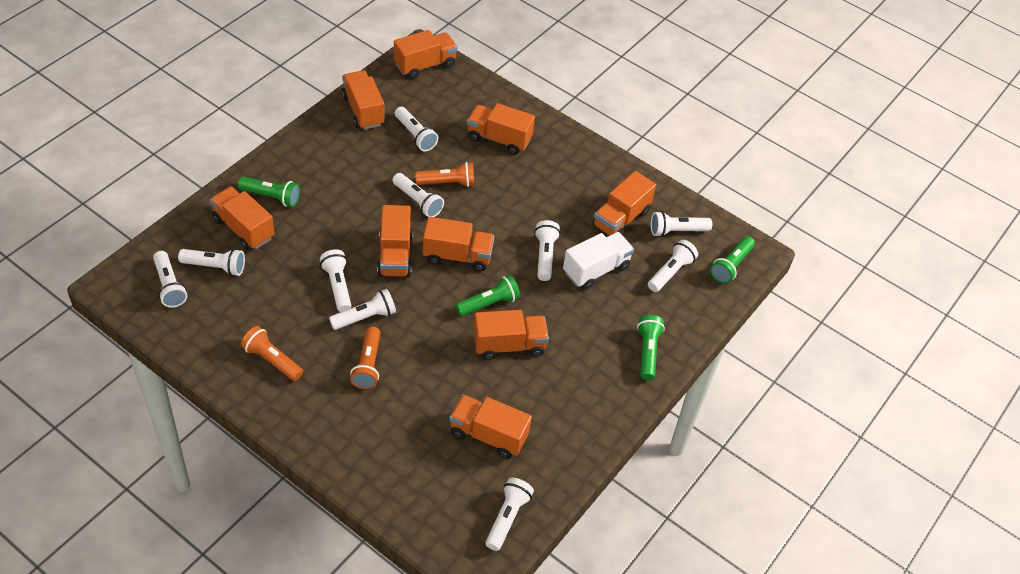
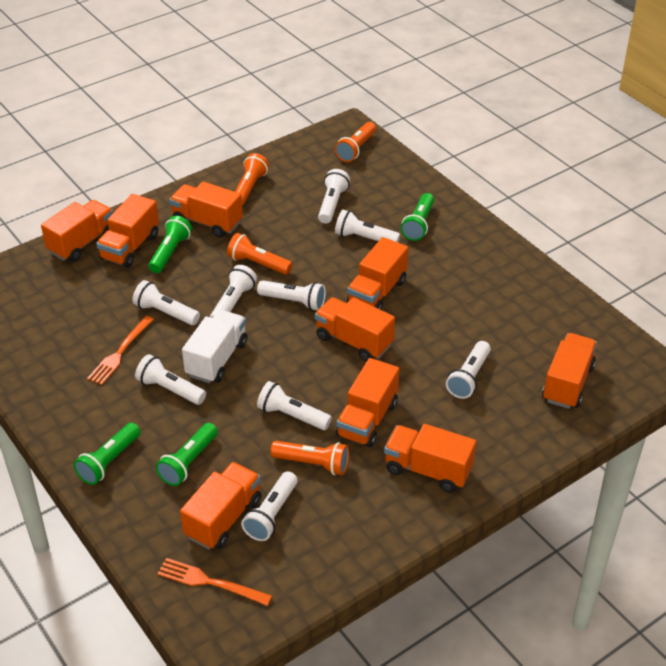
orange flashlight: 3 -> 4
orange fork: 0 -> 2
white flashlight: 10 -> 9

